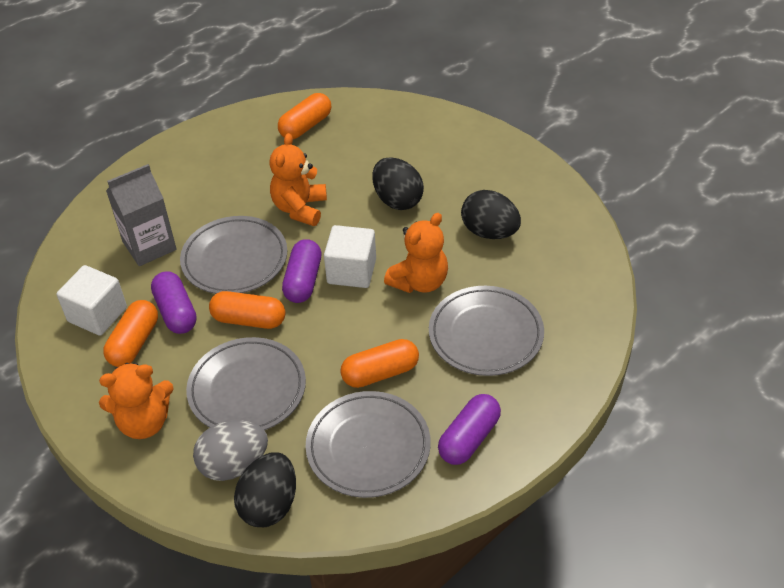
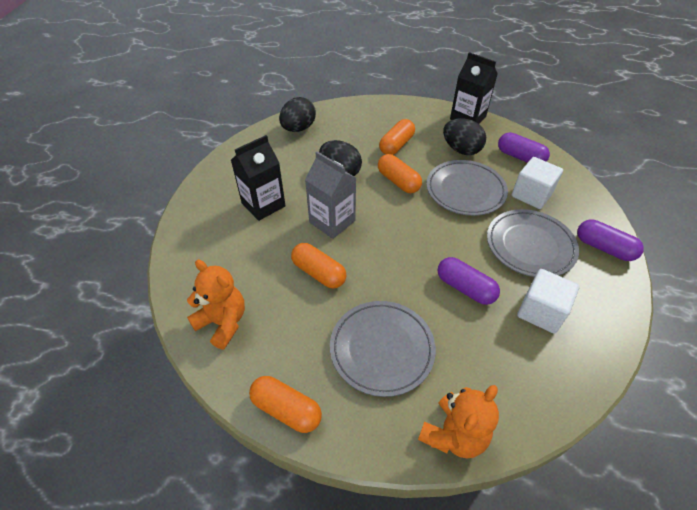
black carton: 0 -> 2
grey egg: 1 -> 0
grey plate: 4 -> 3
orange teddy bear: 3 -> 2

